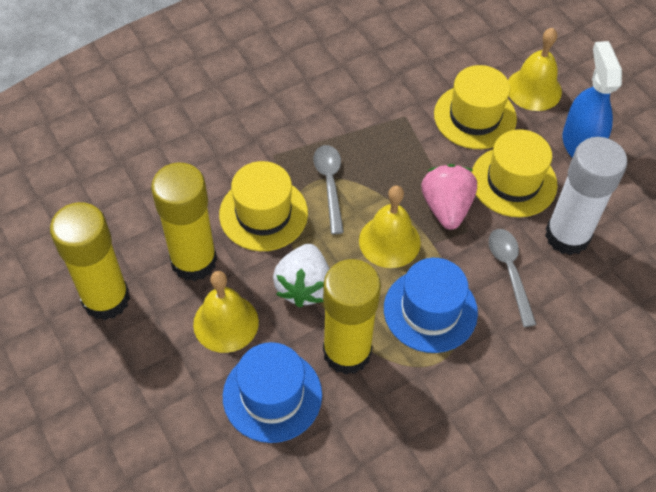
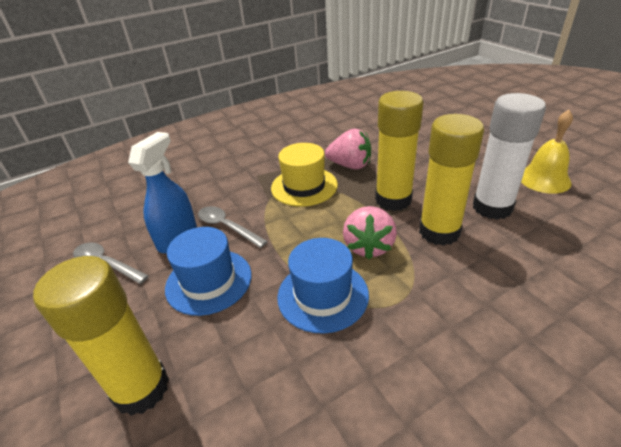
pink strawberry: 1 -> 2
white strawberry: 1 -> 0
yellow bell: 3 -> 1
yellow hat: 3 -> 1

